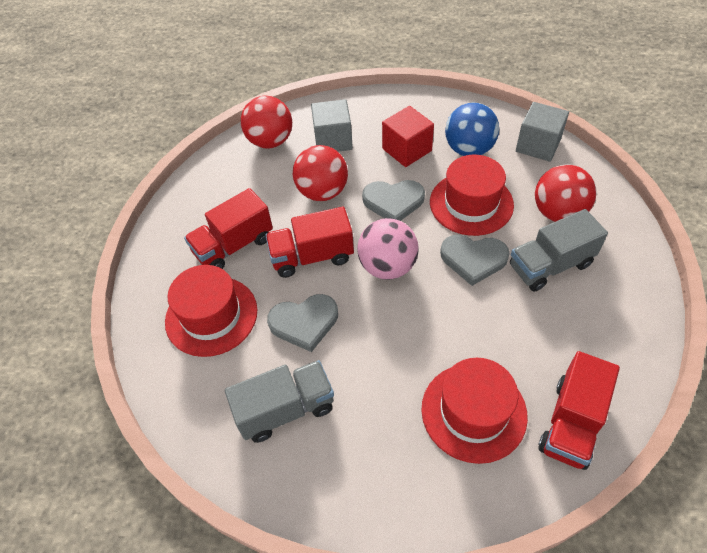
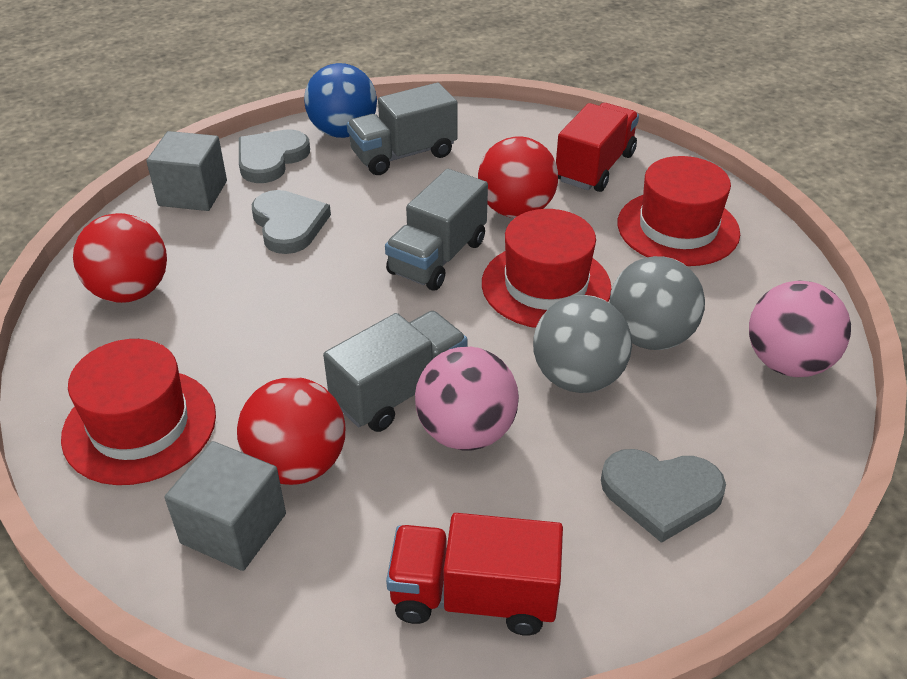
grey ball: 0 -> 2
grey truck: 2 -> 3
pink ball: 1 -> 2
red cube: 1 -> 0
red truck: 3 -> 2

